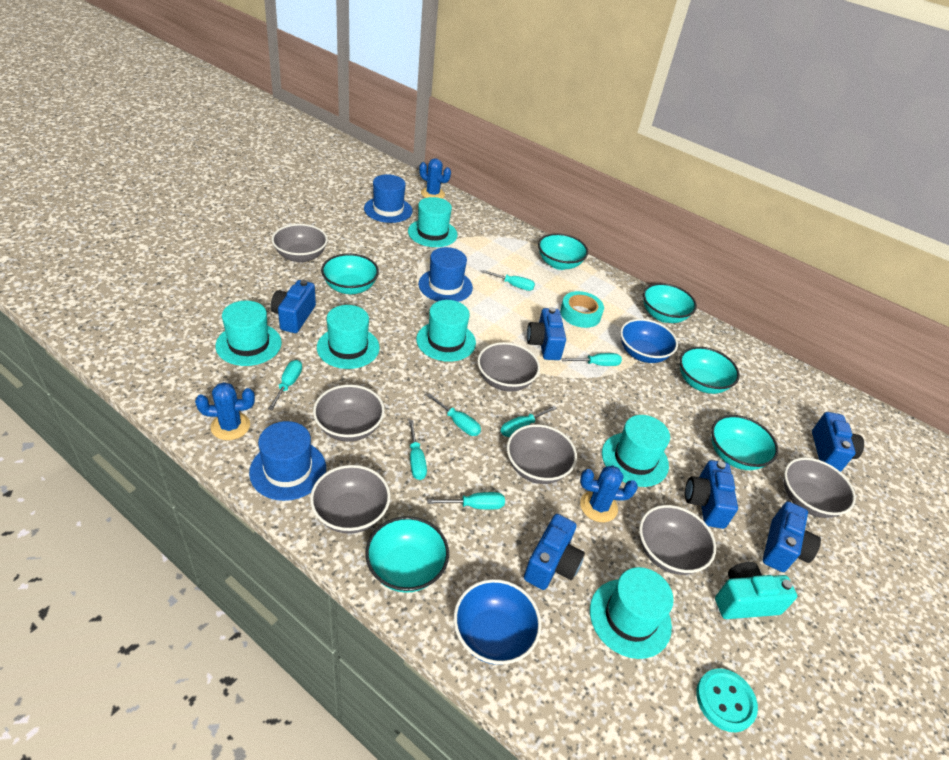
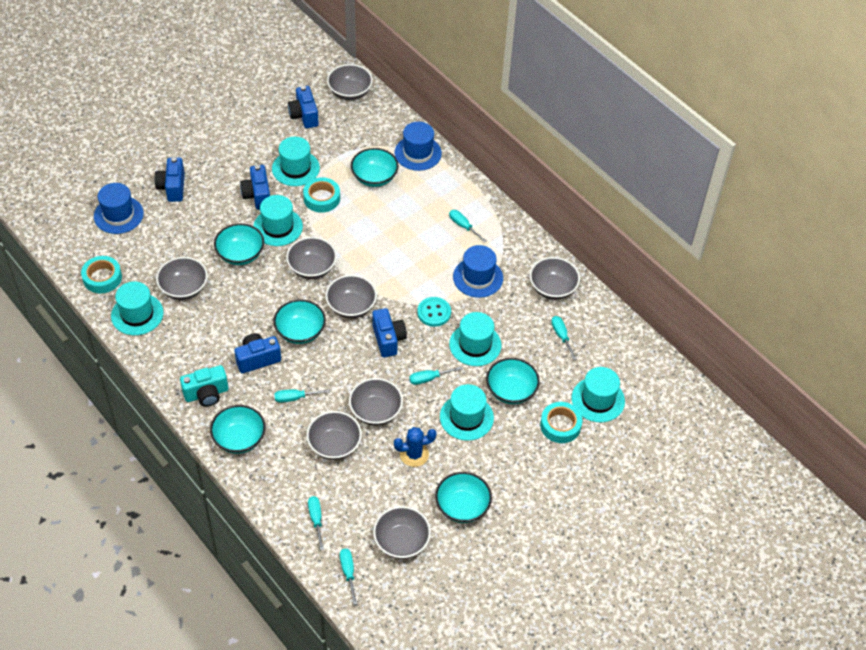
blue bowl: 2 -> 0
blue cactus: 3 -> 1
blue camera: 6 -> 5
grey bowl: 7 -> 8
turquoise screwdriver: 7 -> 6
turquoise tape: 1 -> 3

